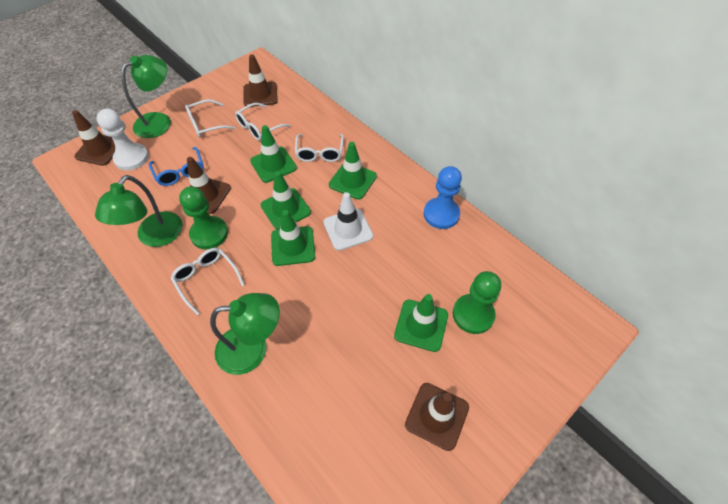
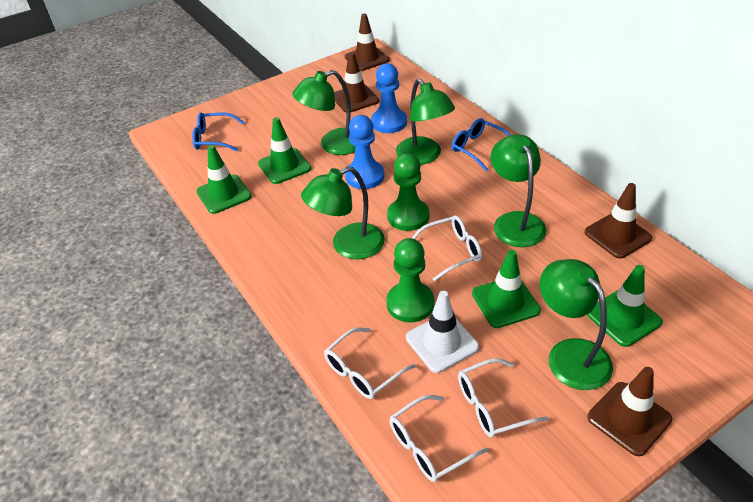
blue glasses: 1 -> 2
blue pawn: 1 -> 2
green lamp: 3 -> 5
green traffic cone: 5 -> 4
white pawn: 1 -> 0

